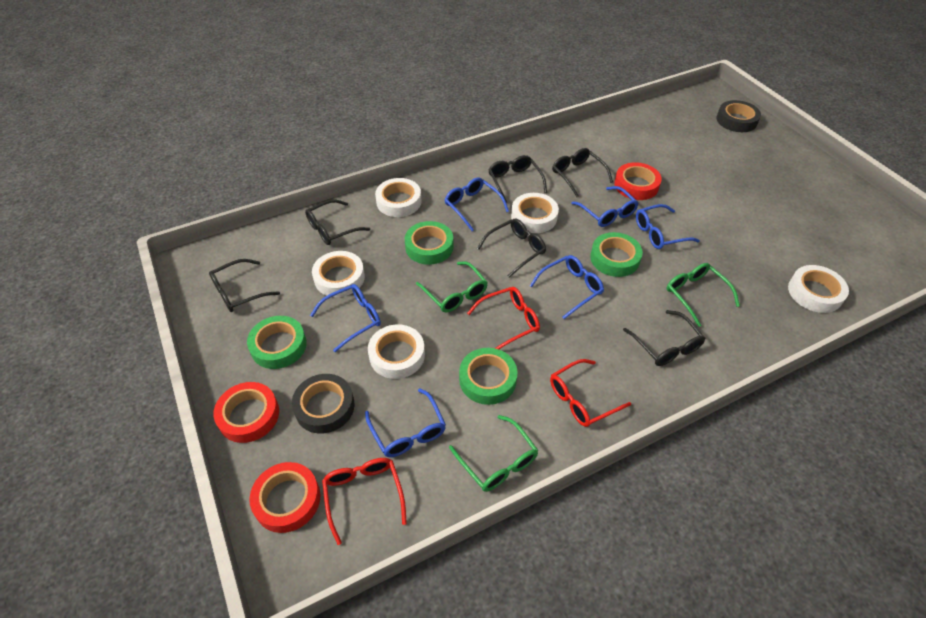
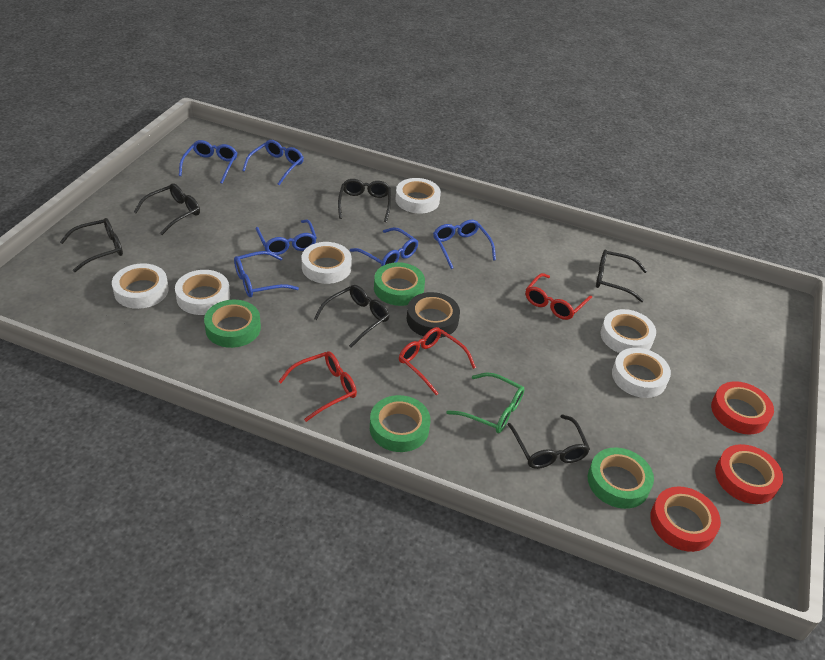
black tape: 2 -> 1
green glasses: 3 -> 1
white tape: 5 -> 6

